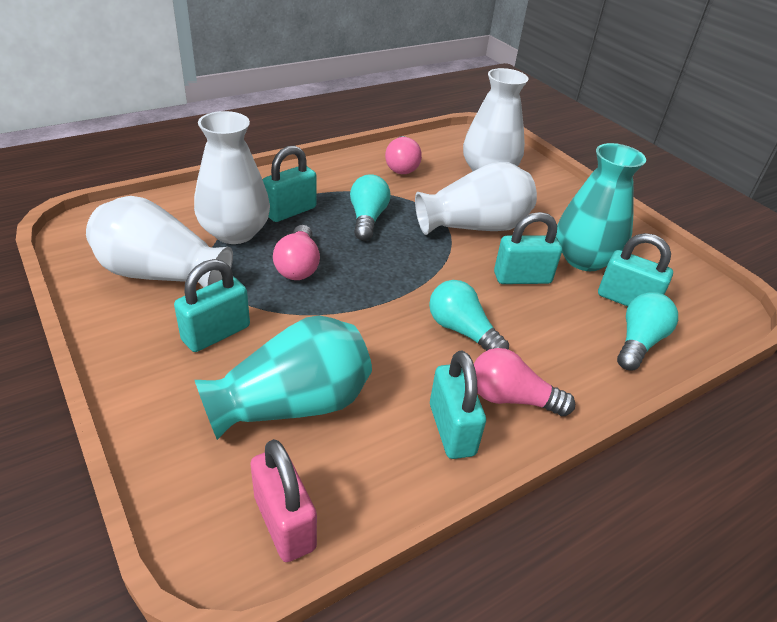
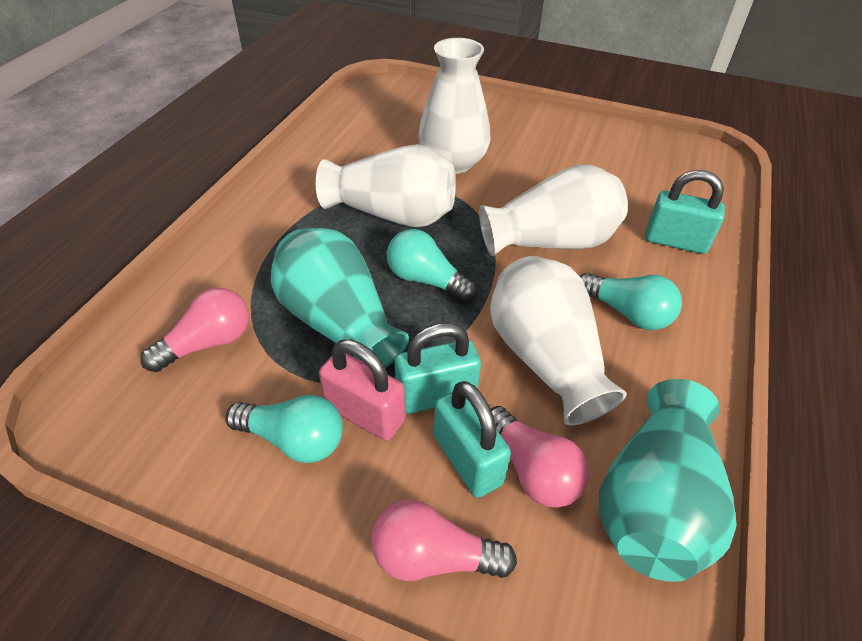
turquoise padlock: 5 -> 3

